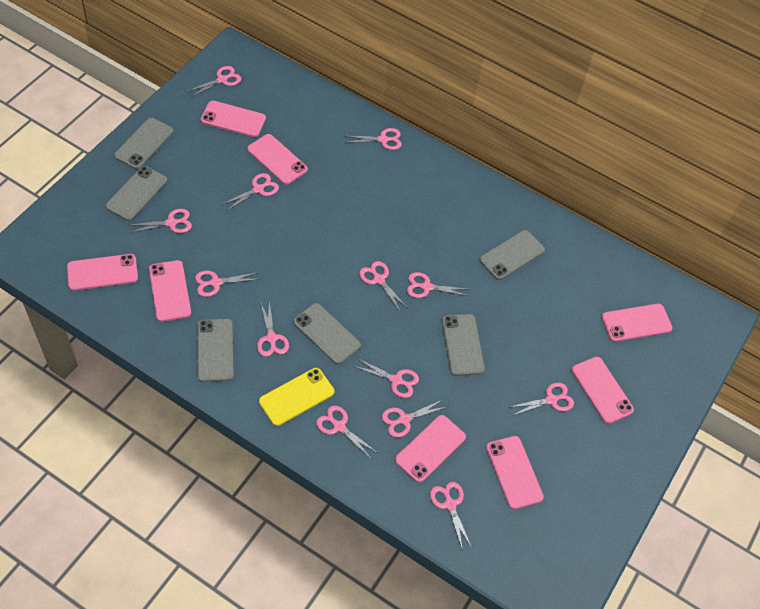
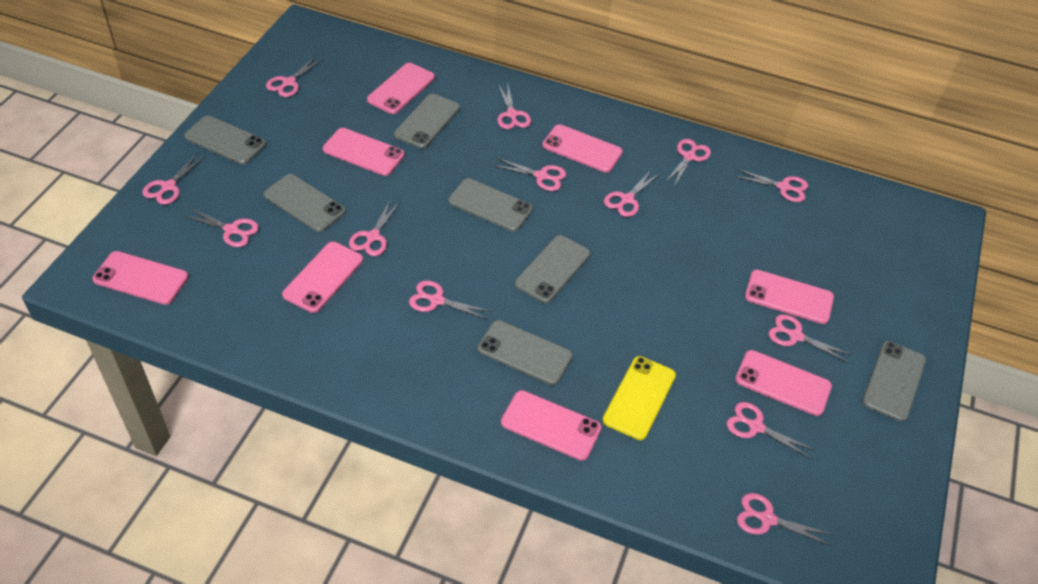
grey phone: 6 -> 7

